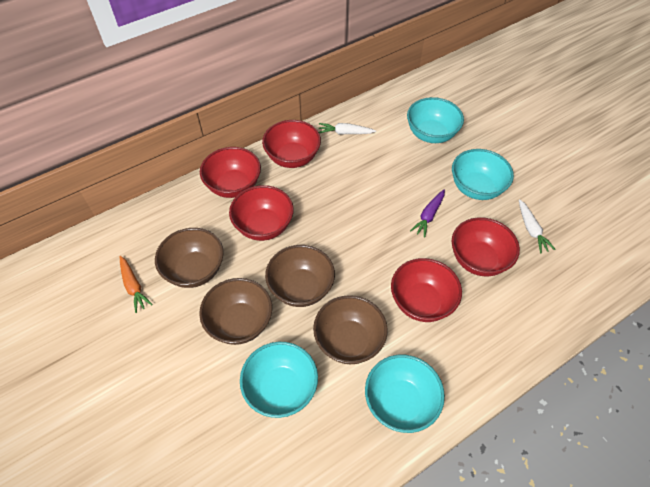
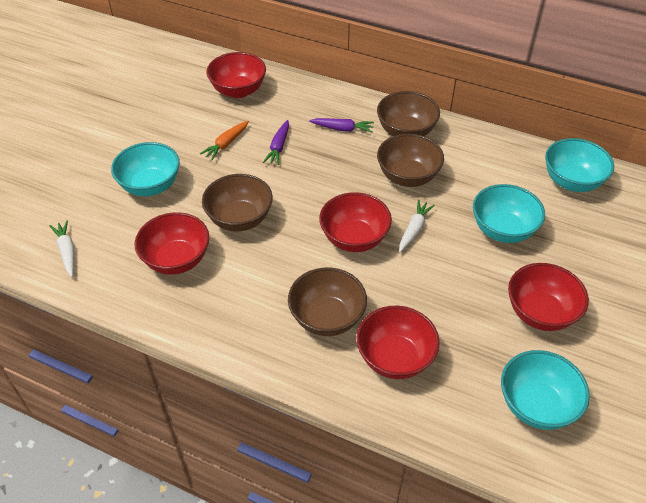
purple carrot: 1 -> 2

